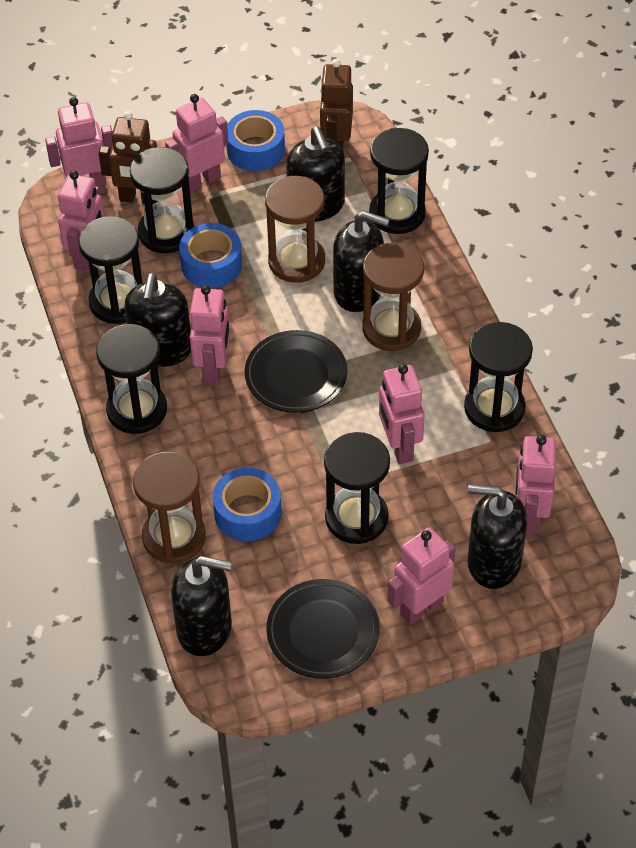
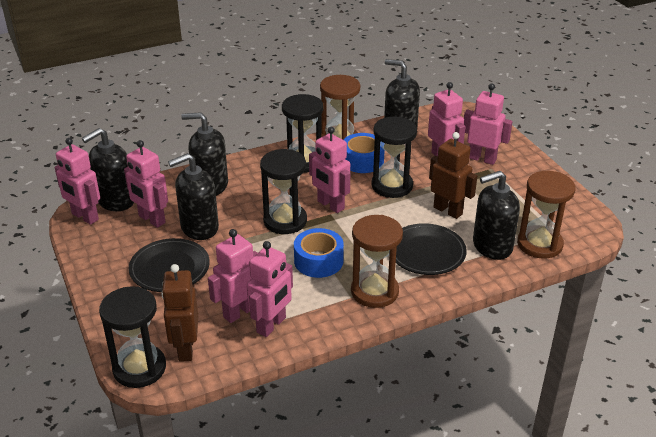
black hourglass: 6 -> 4
blue tape: 3 -> 2

